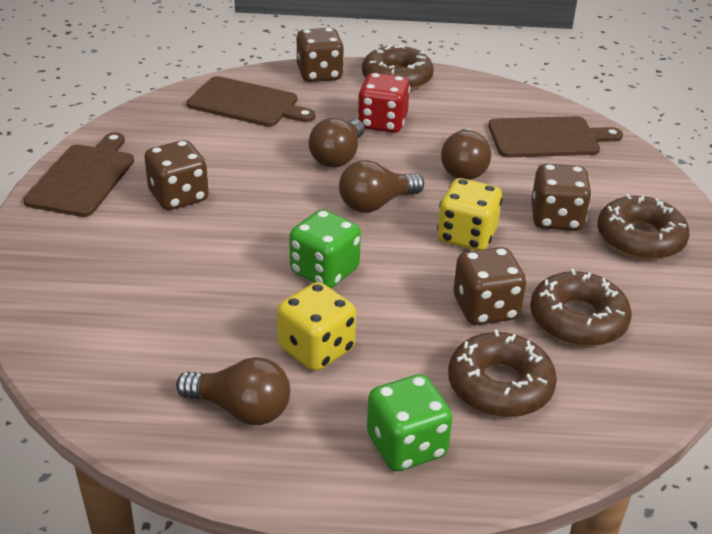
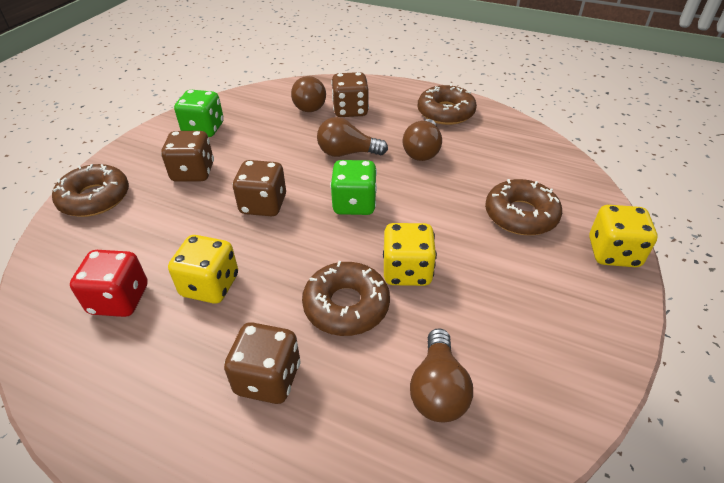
brown cutting board: 3 -> 0
yellow dice: 2 -> 3

